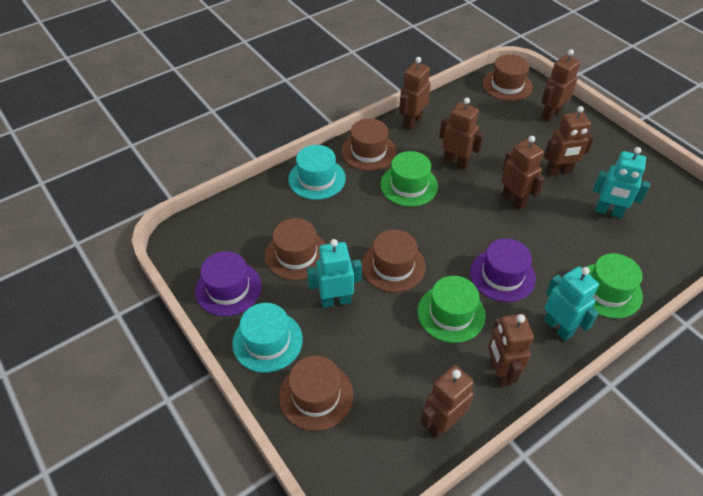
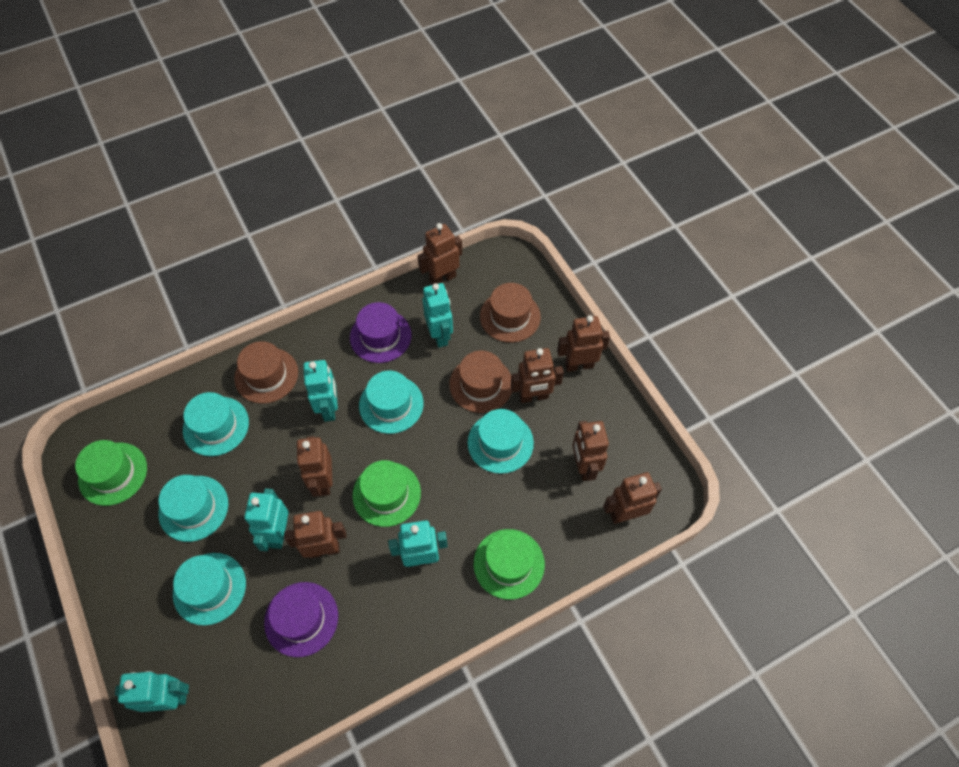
brown hat: 5 -> 3
turquoise hat: 2 -> 5
turquoise robot: 3 -> 5

